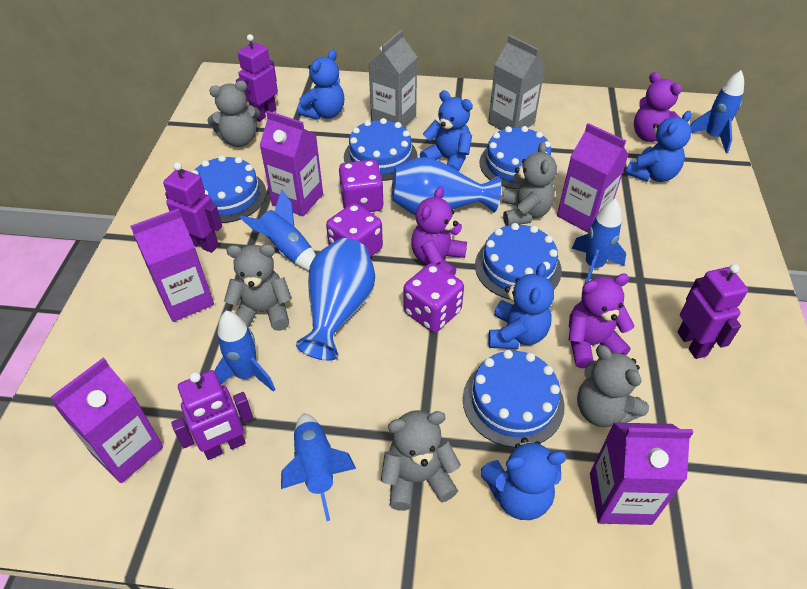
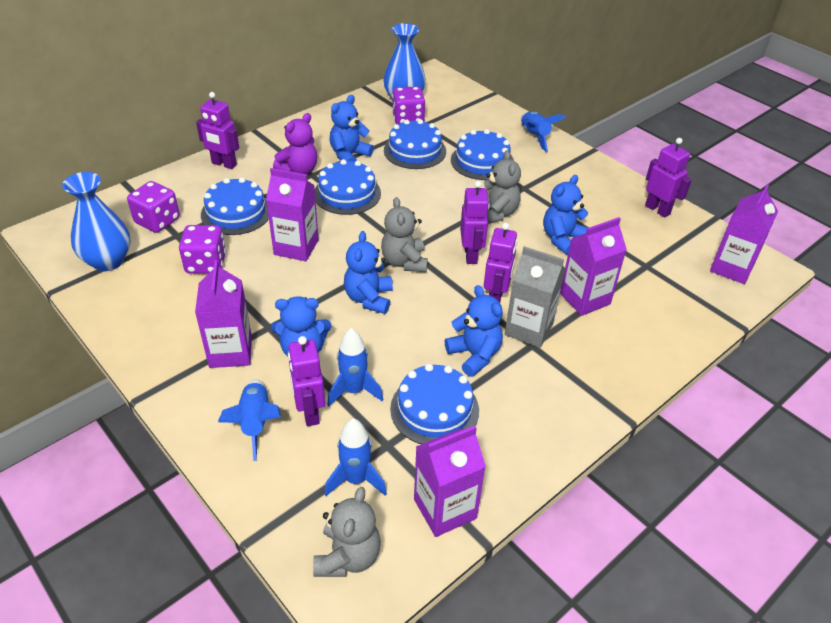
blue rocket: 5 -> 4
grey carton: 2 -> 1
grey teddy bear: 5 -> 3
purple robot: 4 -> 5
purple teddy bear: 3 -> 1

